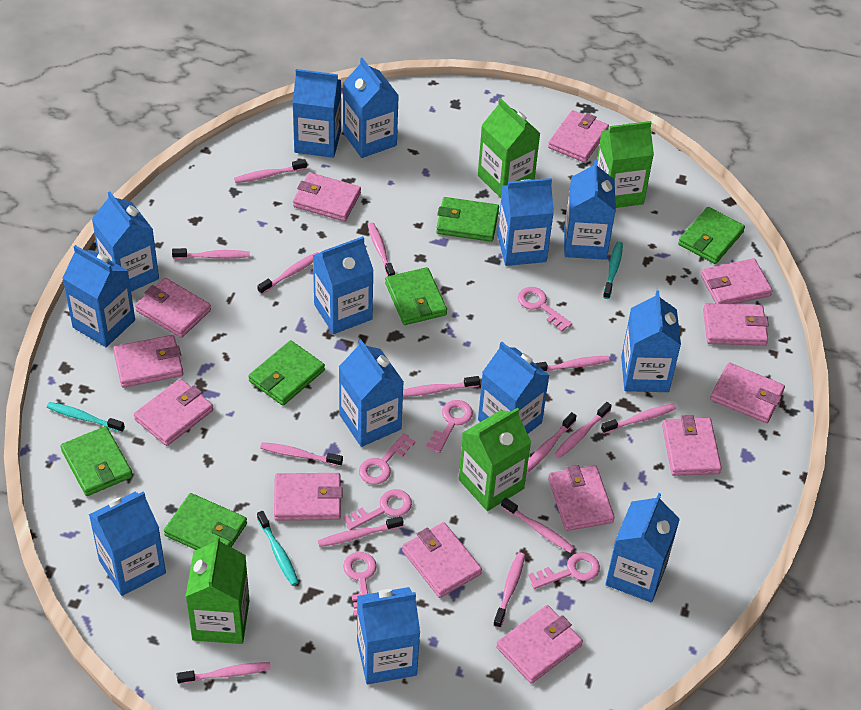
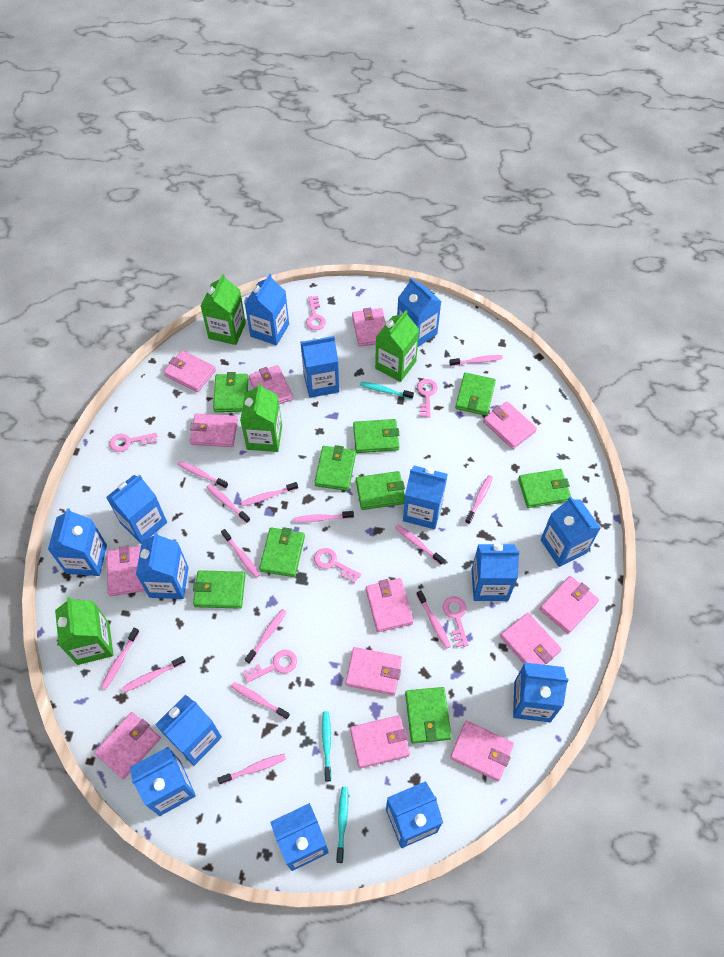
blue carton: 13 -> 14
green wallet: 6 -> 9

